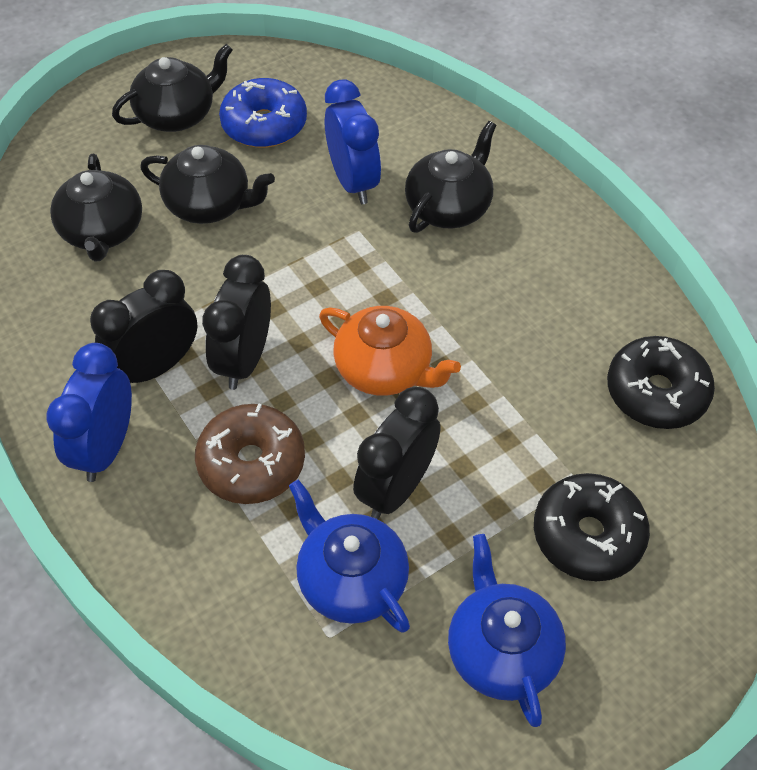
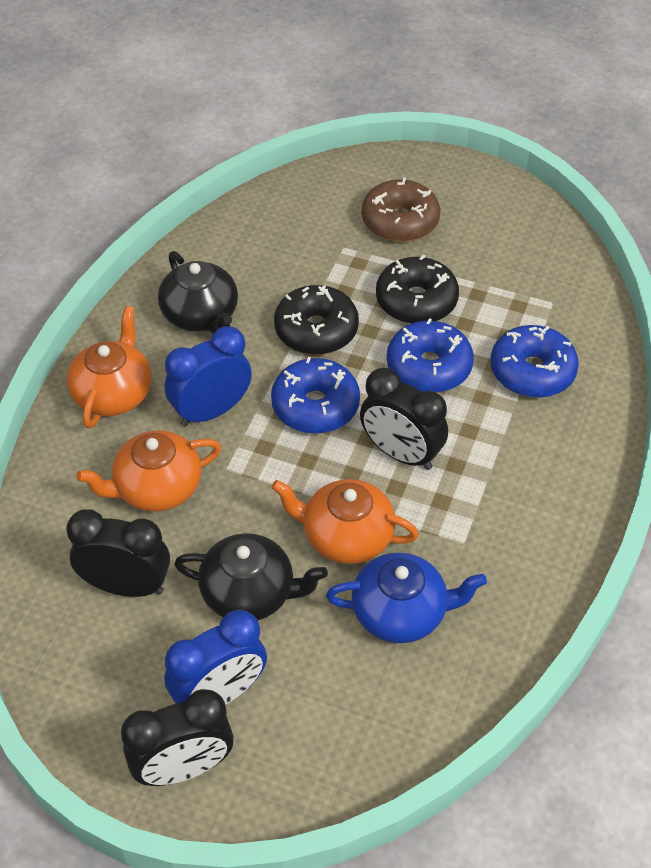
black teapot: 4 -> 2
blue donut: 1 -> 3
blue teapot: 2 -> 1
orange teapot: 1 -> 3

